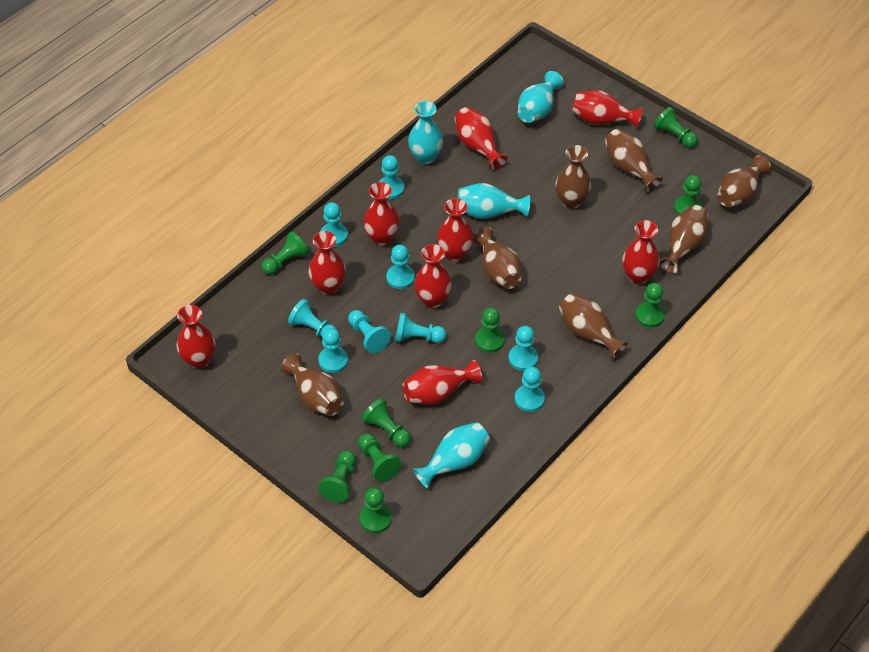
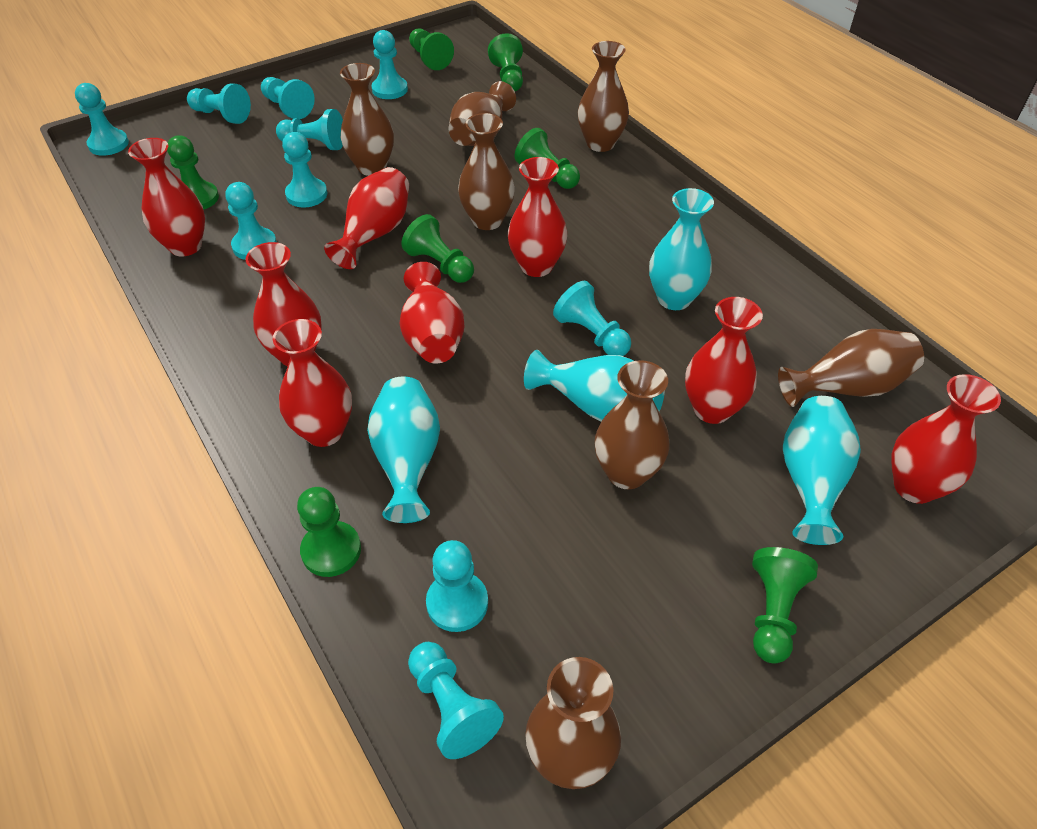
green pawn: 9 -> 7
red vase: 9 -> 8
turquoise pawn: 9 -> 10

